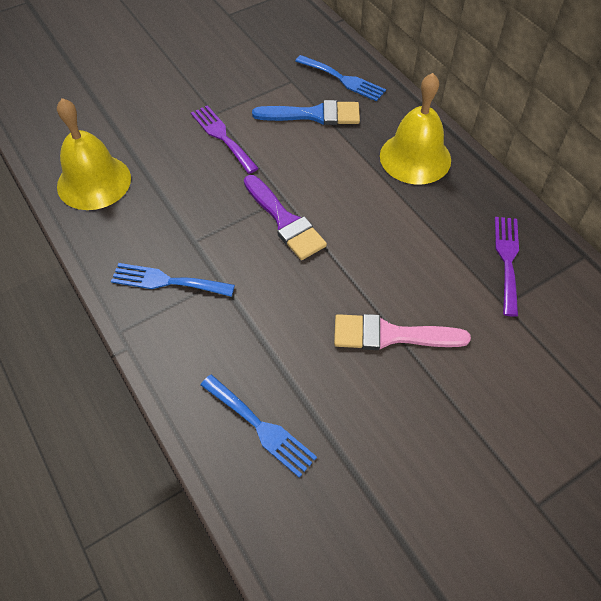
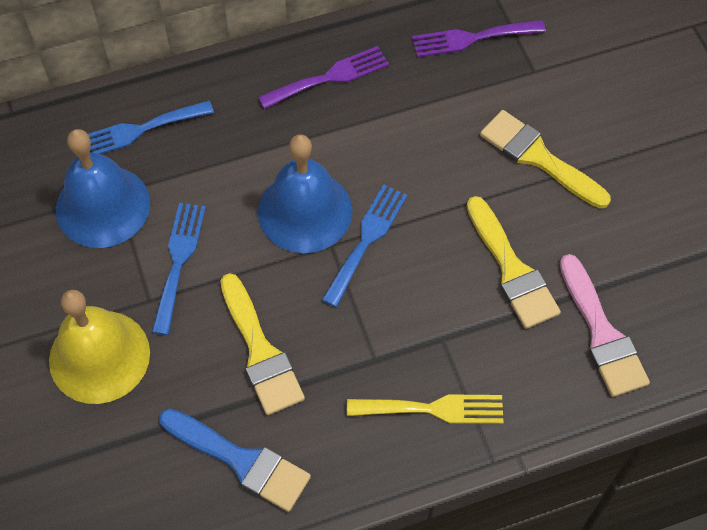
blue bell: 0 -> 2
purple brush: 1 -> 0
yellow bell: 2 -> 1
yellow brush: 0 -> 3
yellow fork: 0 -> 1

